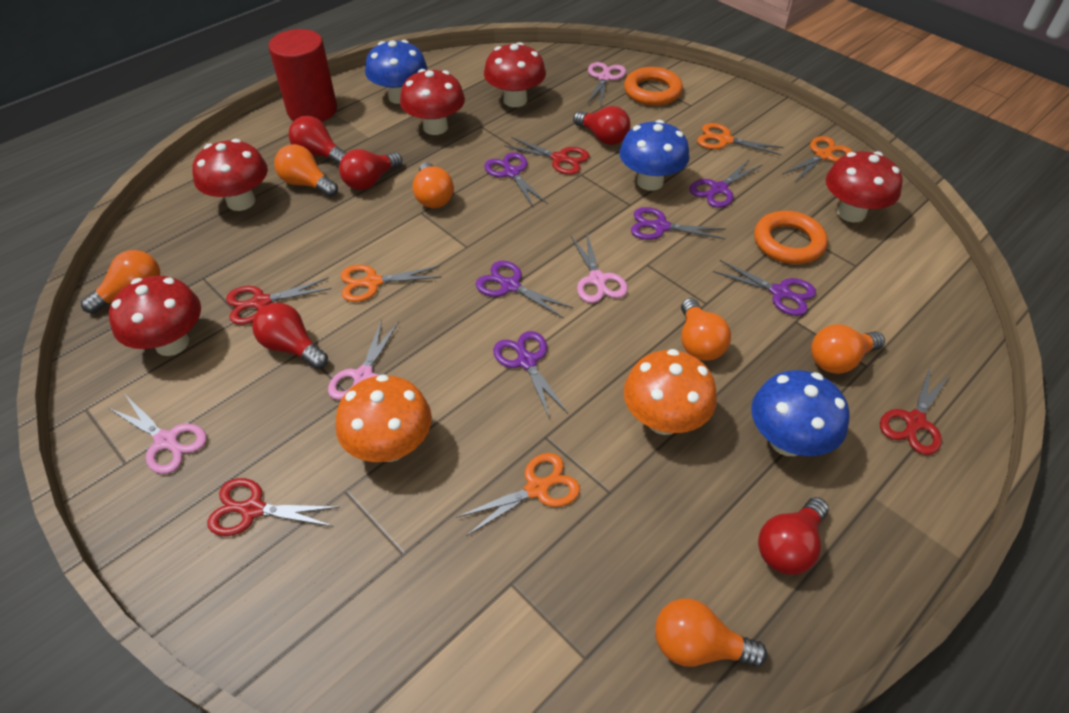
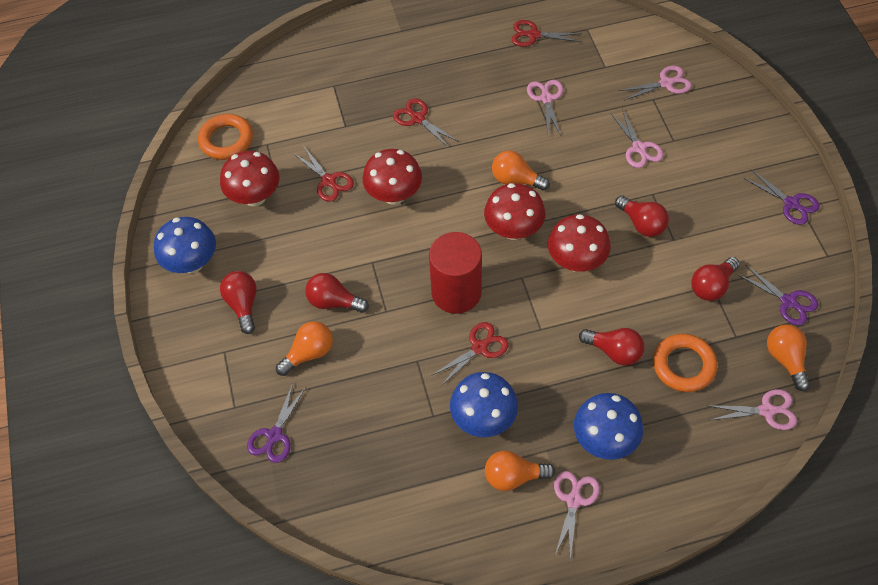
orange light bulb: 6 -> 4
orange mushroom: 2 -> 0
orange scissors: 4 -> 0
pink scissors: 4 -> 5
purple scissors: 6 -> 3
red mushroom: 5 -> 4

